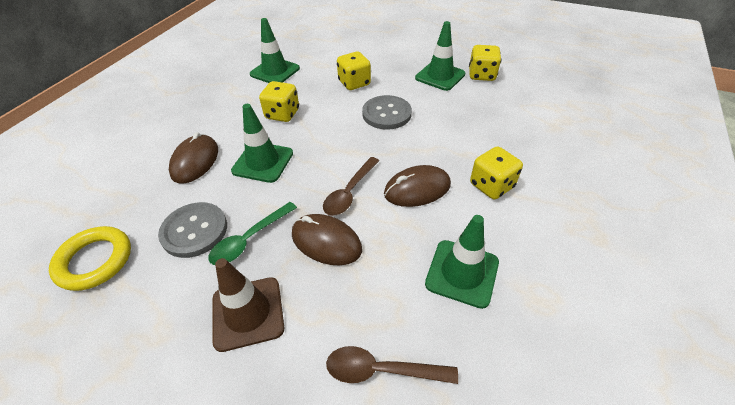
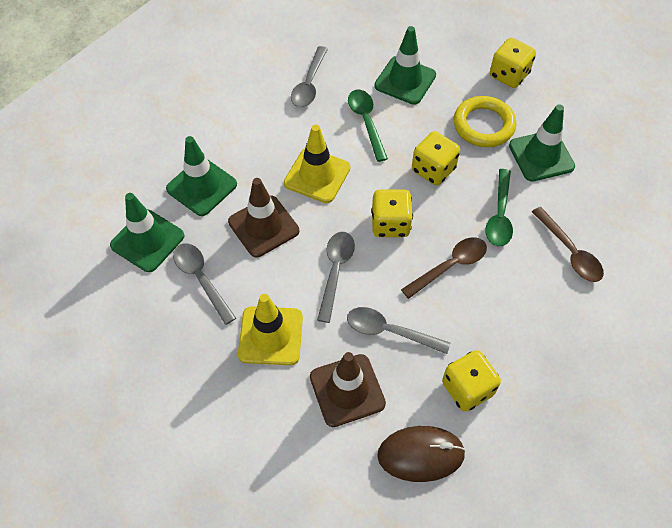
brown mouse: 3 -> 1
brown traffic cone: 1 -> 2
green spoon: 1 -> 2
grey button: 2 -> 0
grey spoon: 0 -> 4
yellow traffic cone: 0 -> 2

